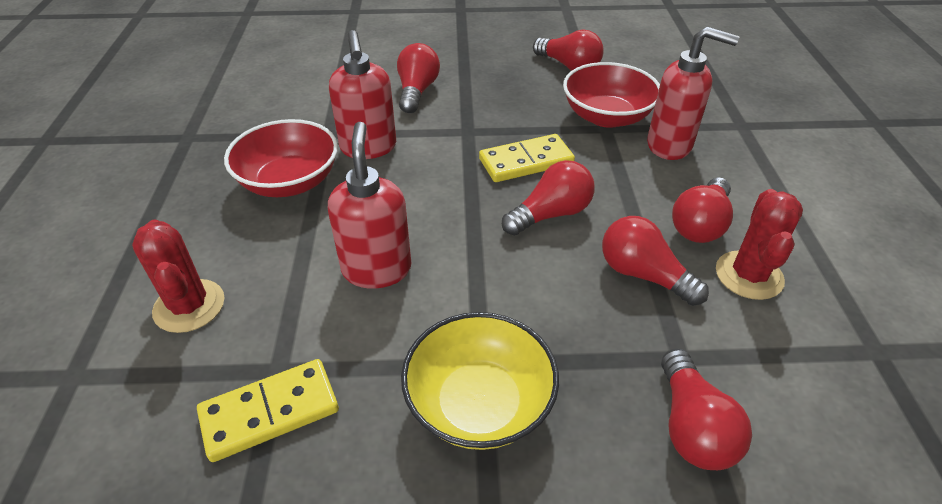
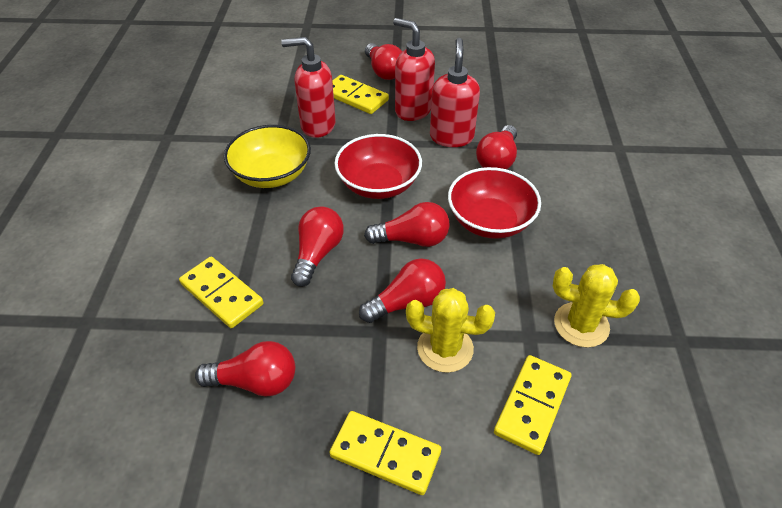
red cactus: 2 -> 0
yellow cactus: 0 -> 2
yellow domino: 2 -> 4

